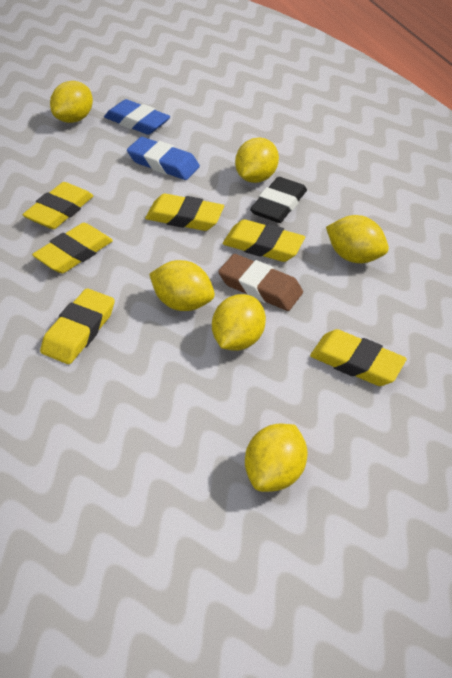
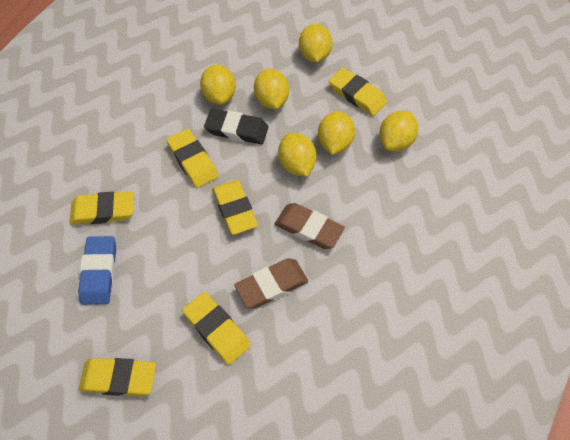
blue eraser: 2 -> 1
brown eraser: 1 -> 2

